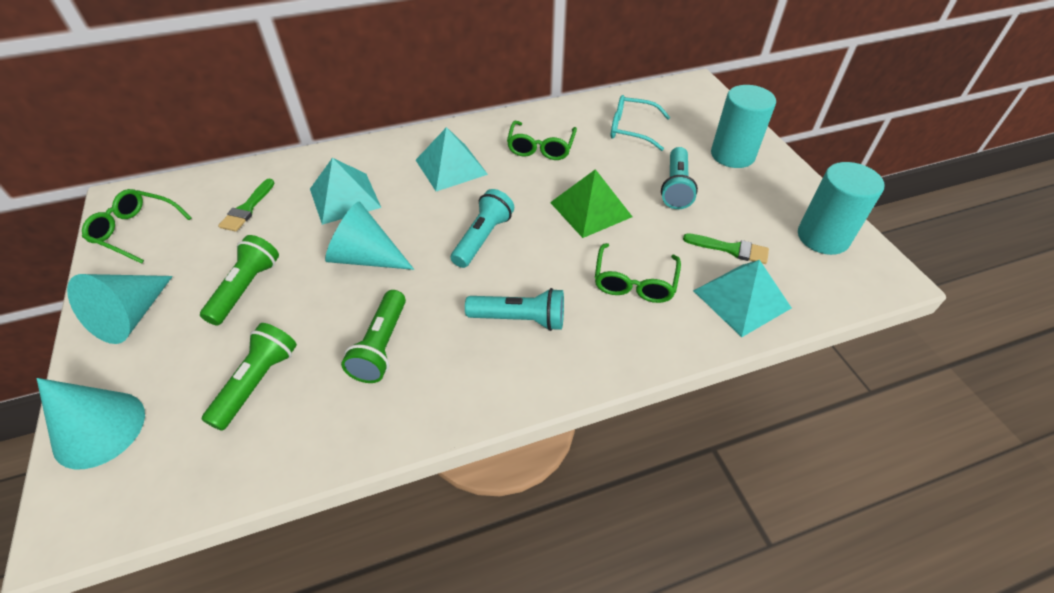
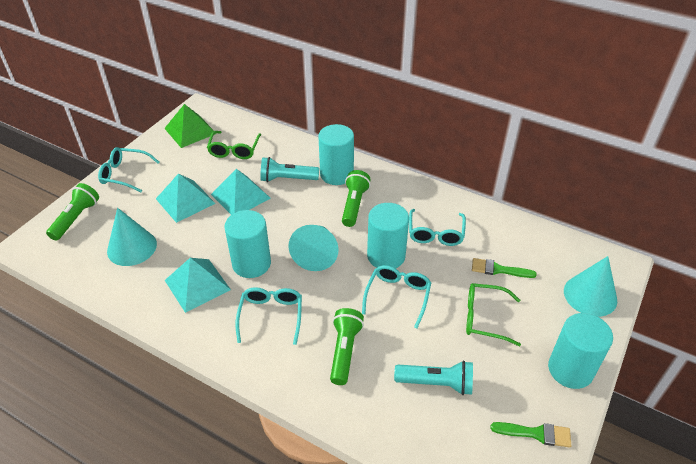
green glasses: 3 -> 2
turquoise cylinder: 2 -> 4
turquoise flashlight: 3 -> 2
turquoise glasses: 1 -> 4

